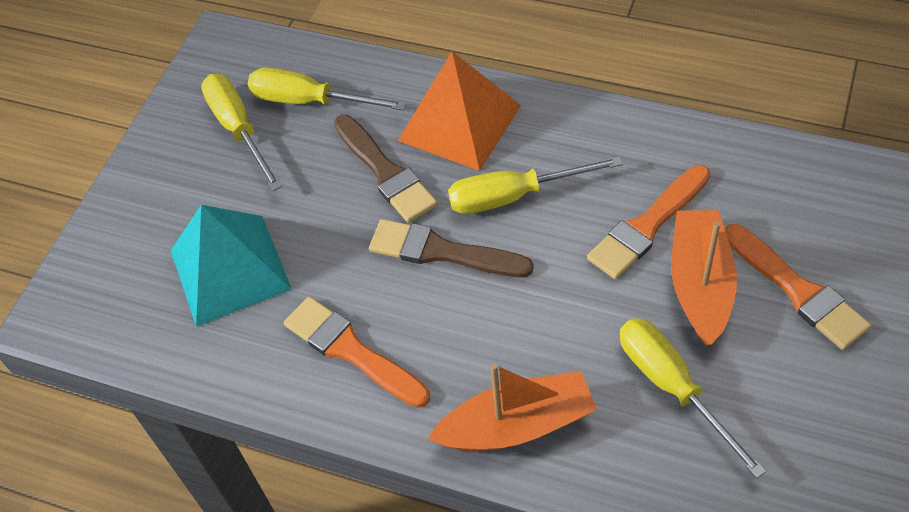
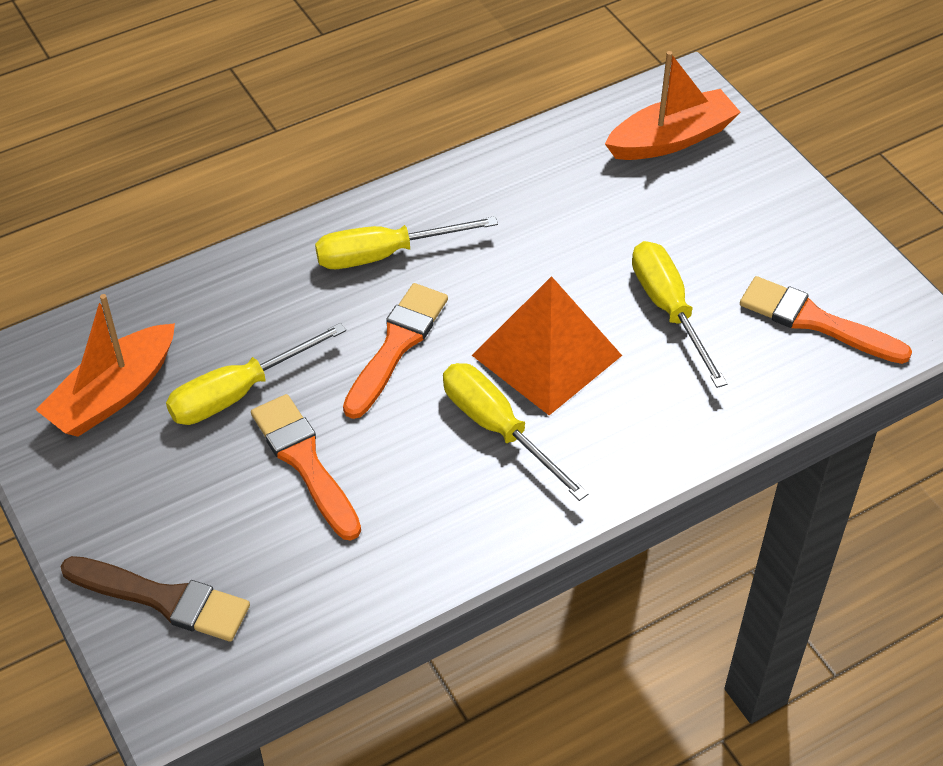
brown brush: 2 -> 1
turquoise pyramid: 1 -> 0

